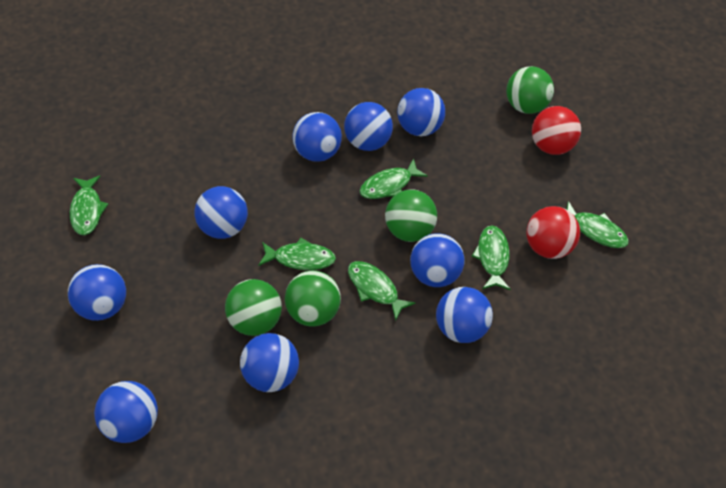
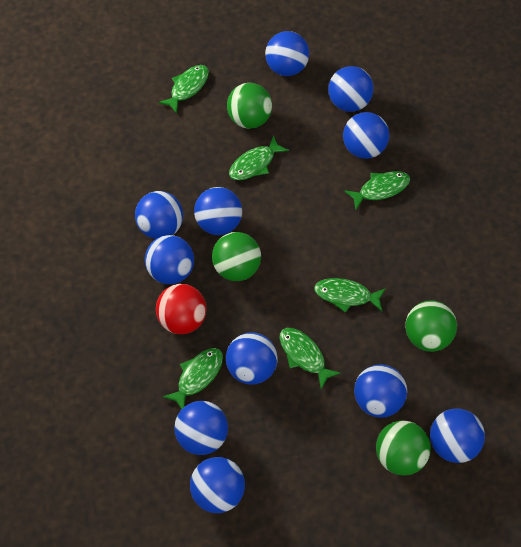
blue ball: 9 -> 11
red ball: 2 -> 1

